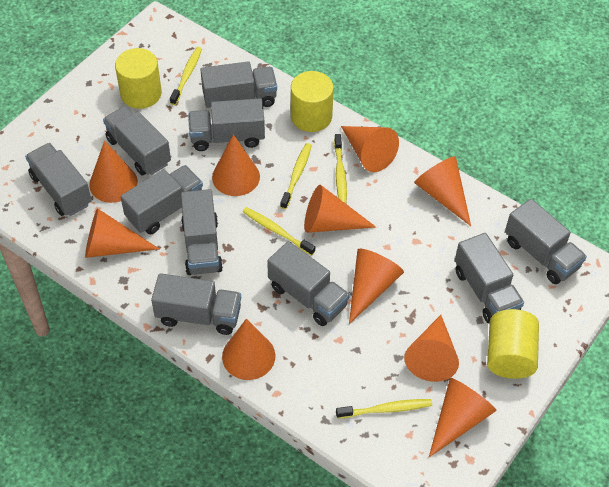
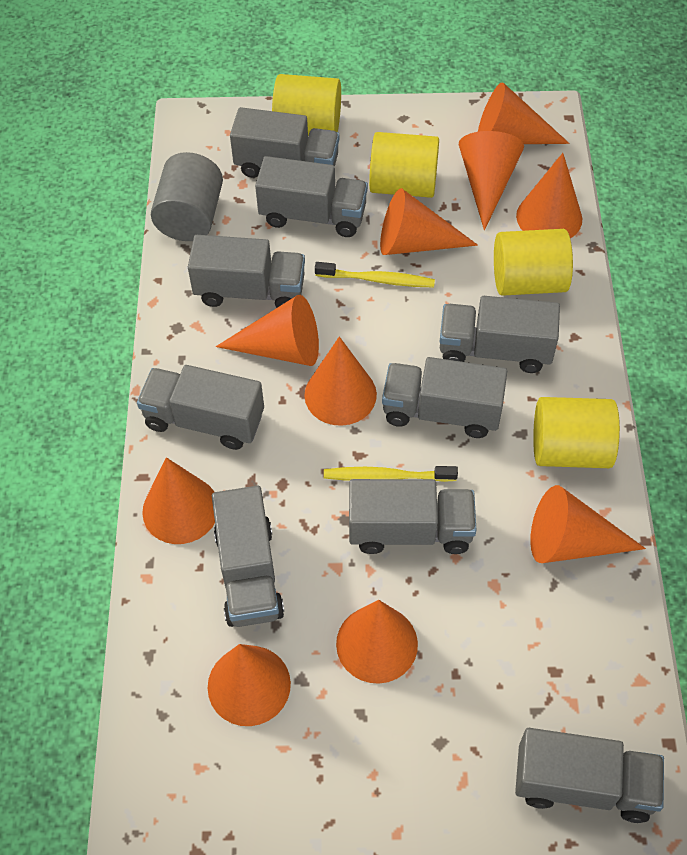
grey cylinder: 0 -> 1
grey truck: 10 -> 9
yellow cylinder: 3 -> 4
yellow toothbrush: 5 -> 2

